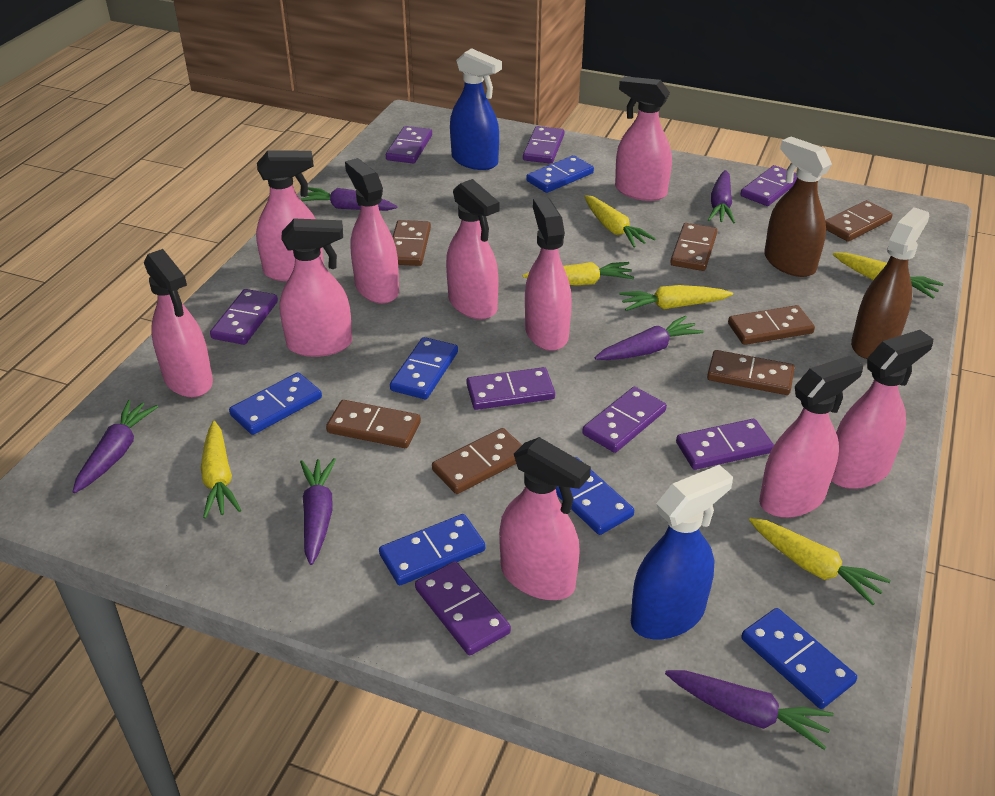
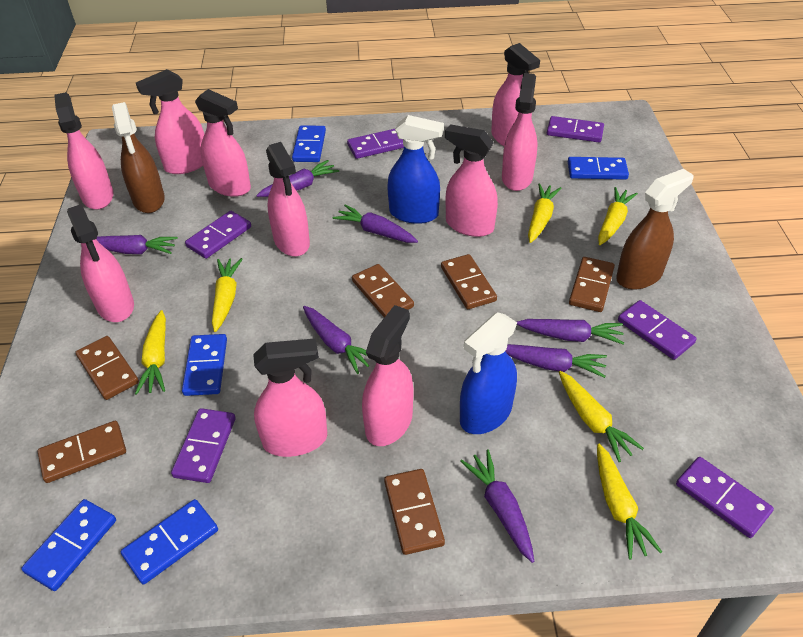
blue domino: 6 -> 5
brown domino: 7 -> 6
purple carrot: 6 -> 7
purple domino: 8 -> 6

